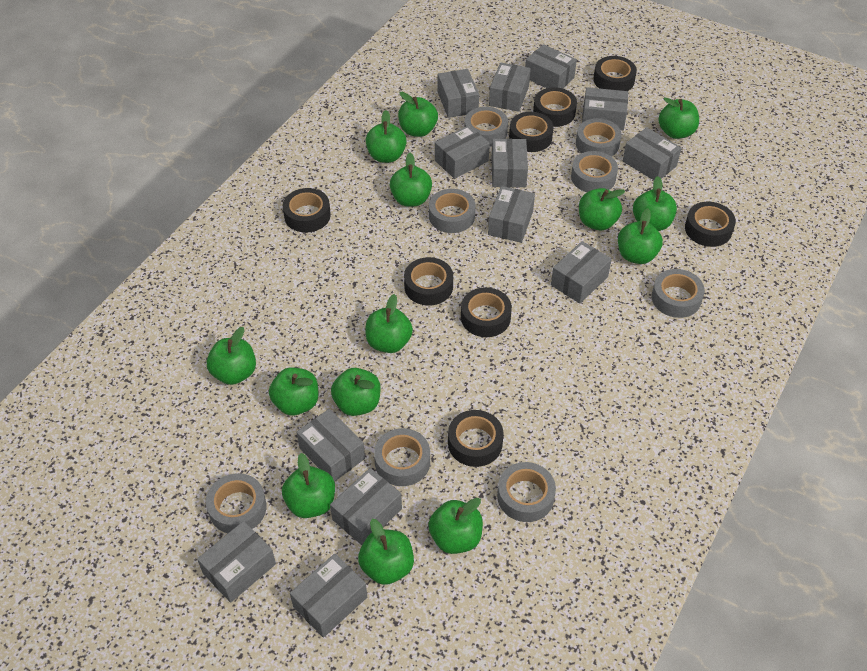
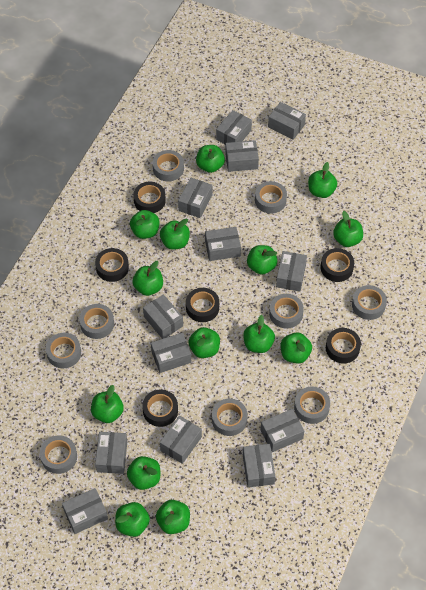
black tape: 8 -> 6
grey tape: 8 -> 9

